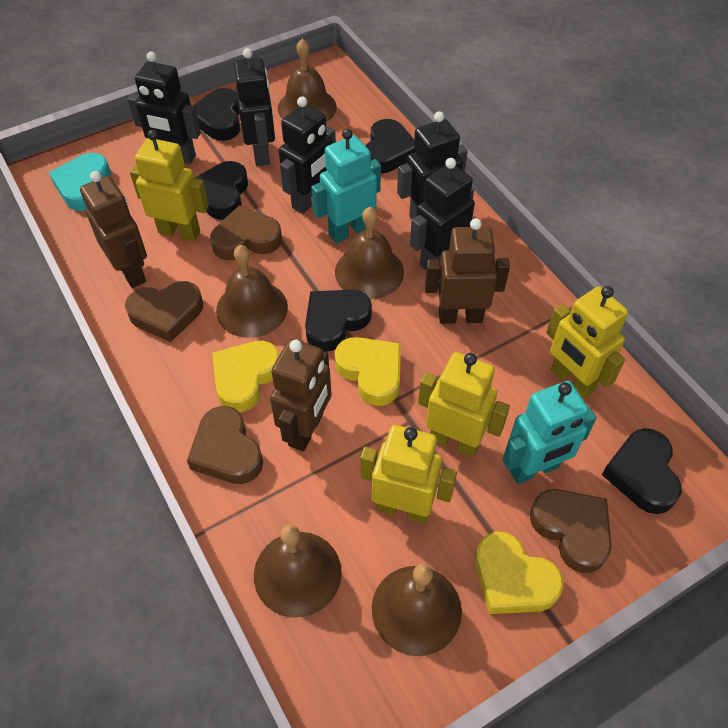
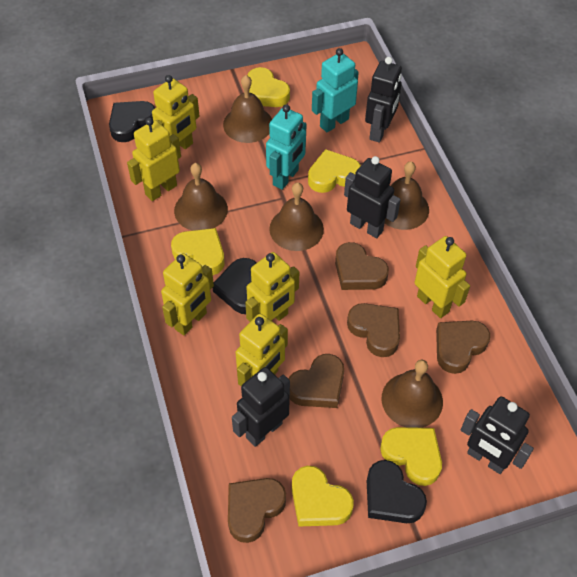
black heart: 5 -> 3
black robot: 5 -> 4
brown heart: 4 -> 5
brown robot: 3 -> 0
turquoise heart: 1 -> 0
yellow heart: 3 -> 5
yellow robot: 4 -> 6

